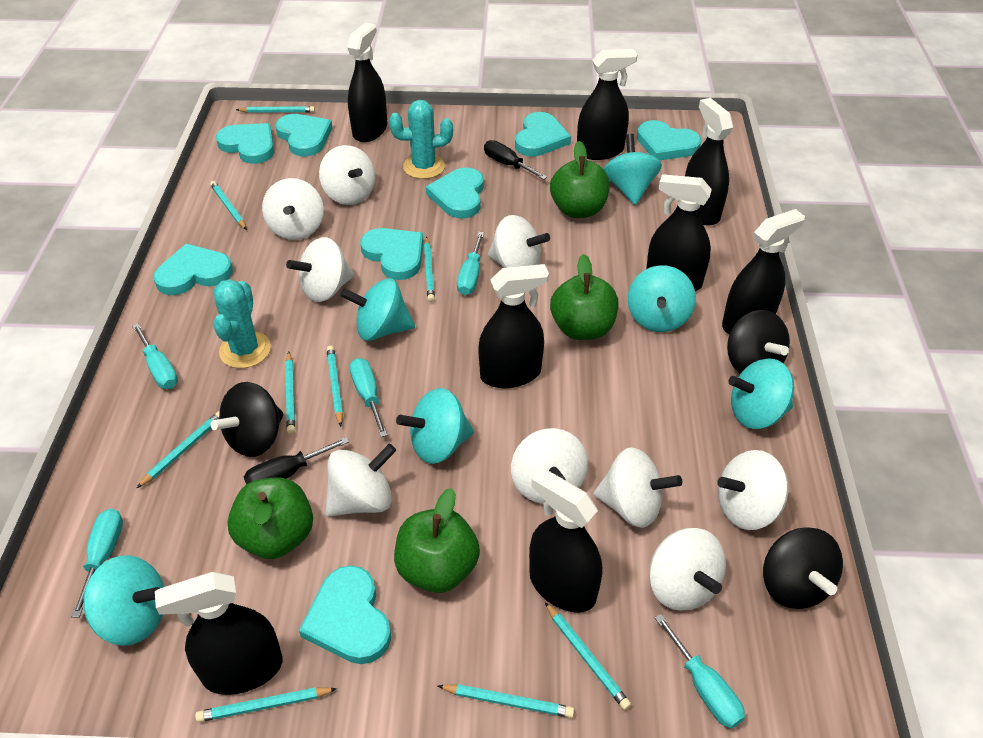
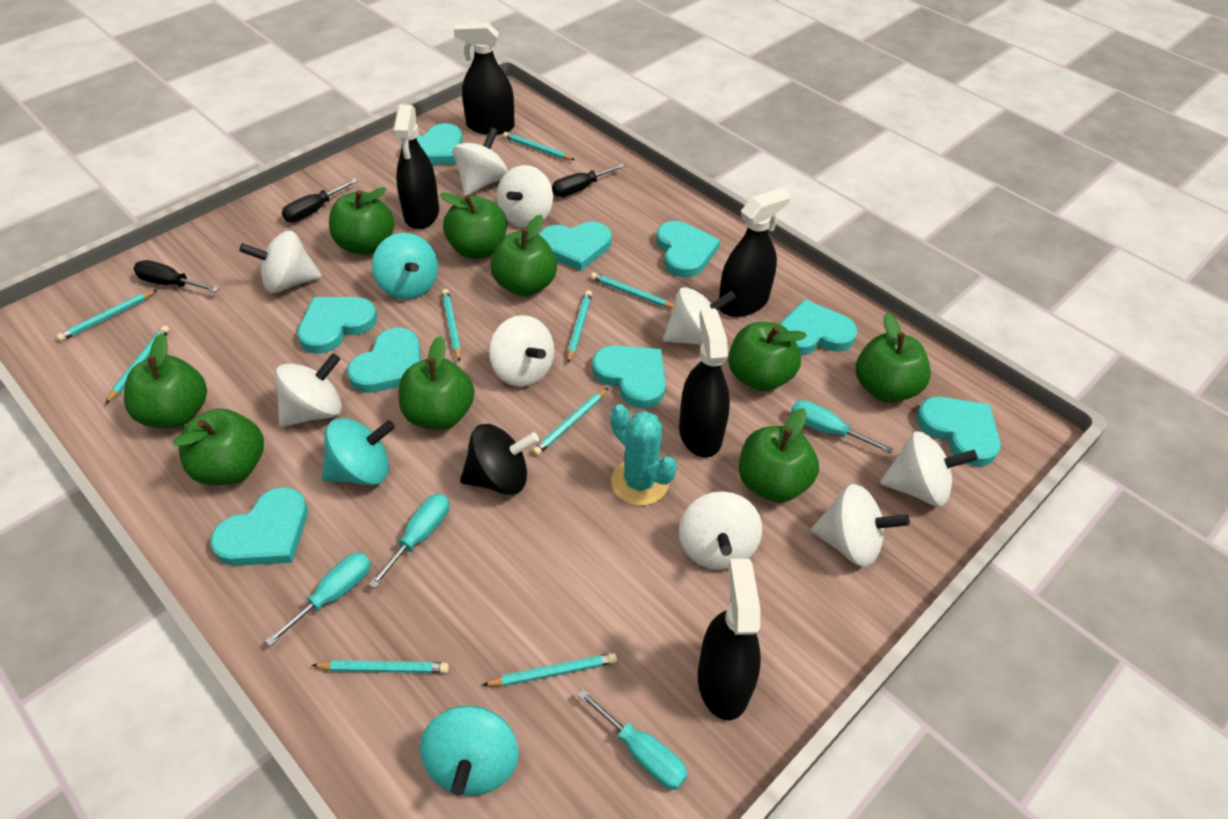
black screwdriver: 2 -> 3
black spinning top: 3 -> 1
black spray bottle: 8 -> 5
green apple: 4 -> 9
turquoise cactus: 2 -> 1
turquoise heart: 8 -> 9
turquoise screwdriver: 5 -> 4
turquoise spinning top: 6 -> 3

